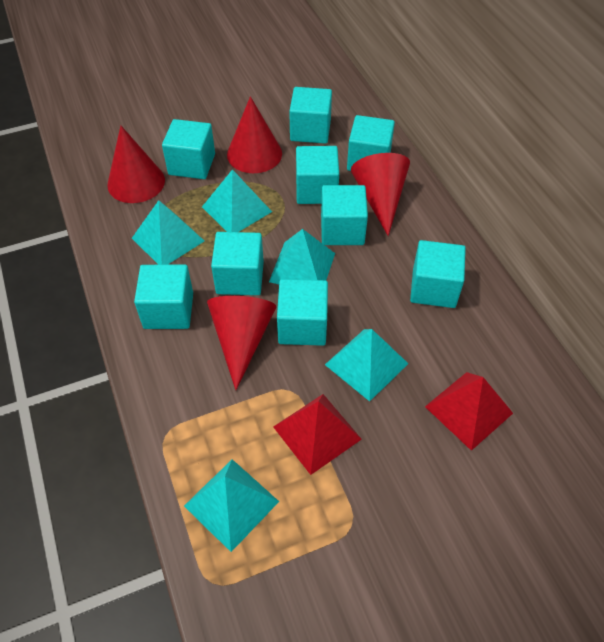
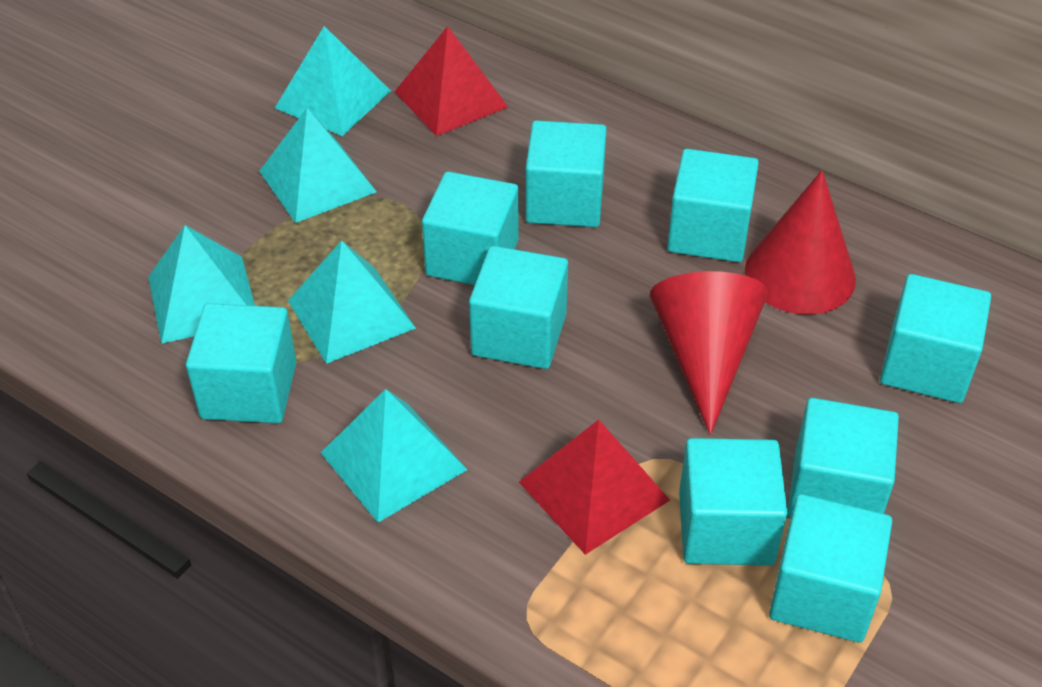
red cone: 4 -> 2

